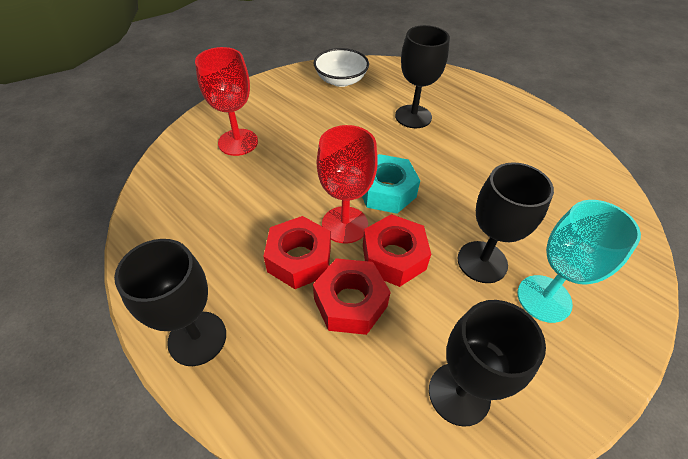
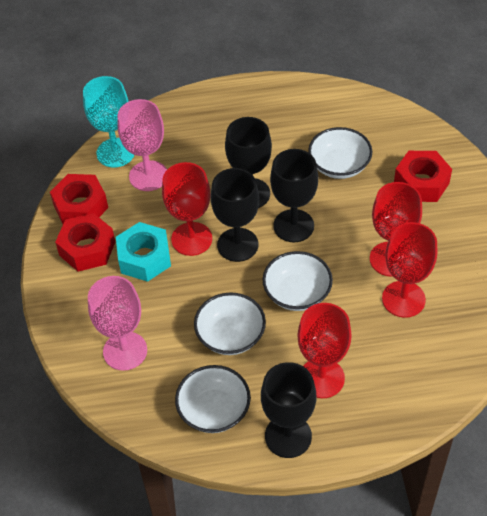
pink goblet: 0 -> 2
red goblet: 2 -> 4
white bowl: 1 -> 4

